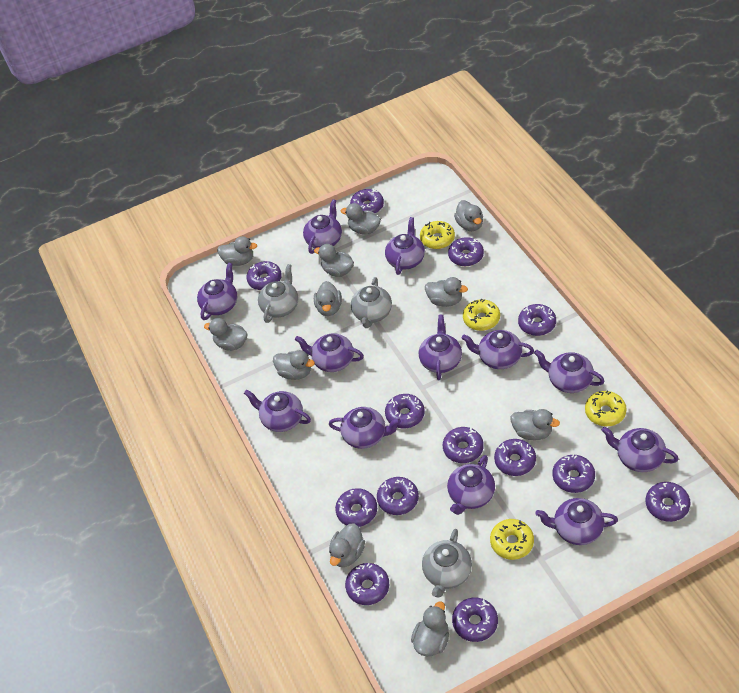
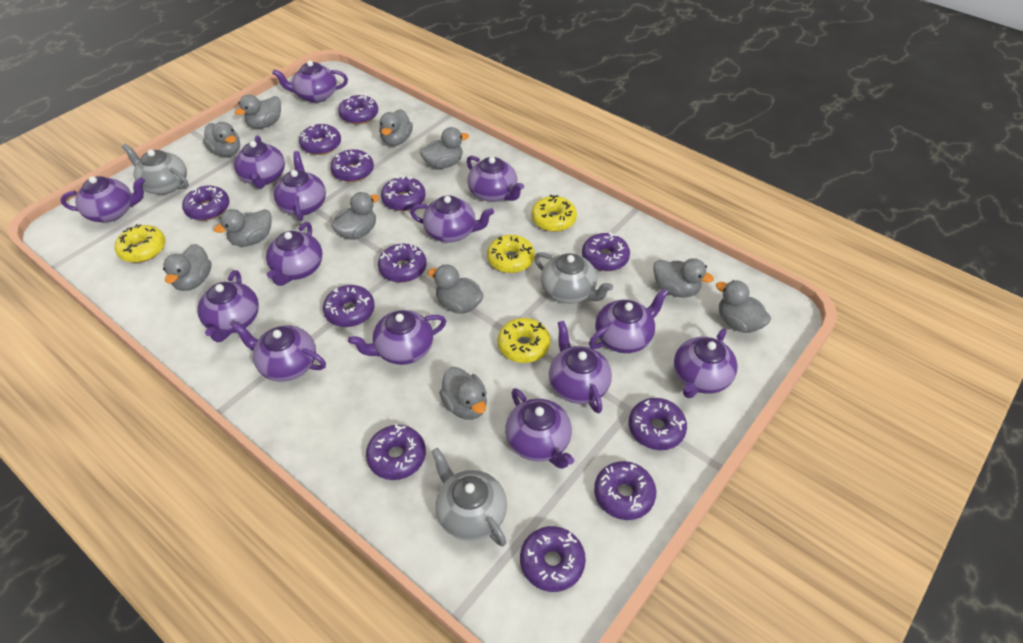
purple donut: 13 -> 12
purple teapot: 12 -> 14

